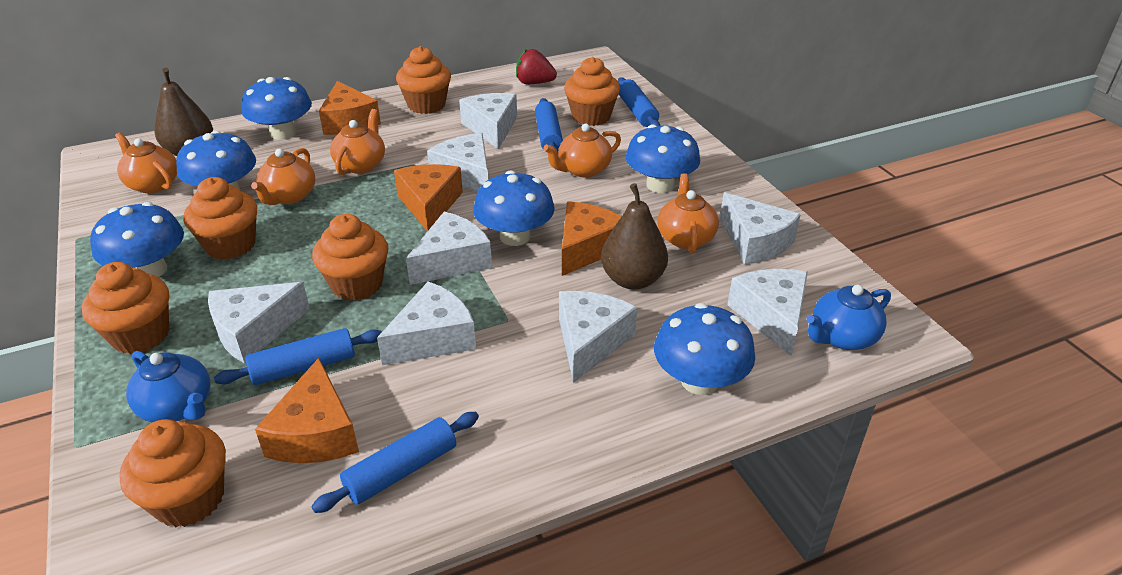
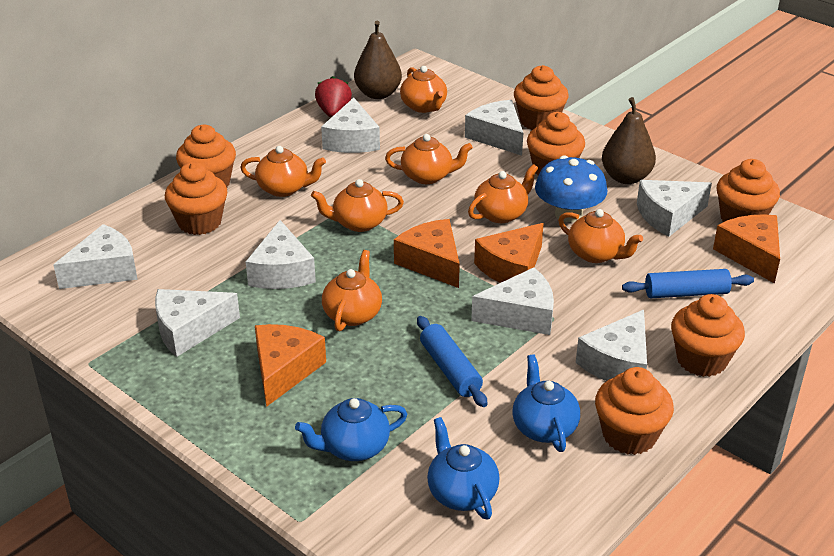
blue mushroom: 6 -> 1
blue rolling pin: 4 -> 2
blue teapot: 2 -> 3
orange cupcake: 6 -> 7
orange teapot: 5 -> 7

